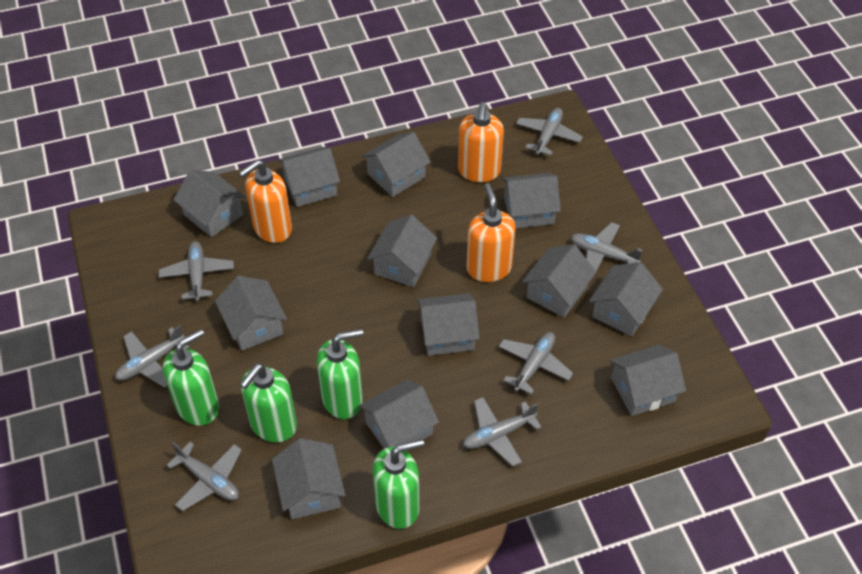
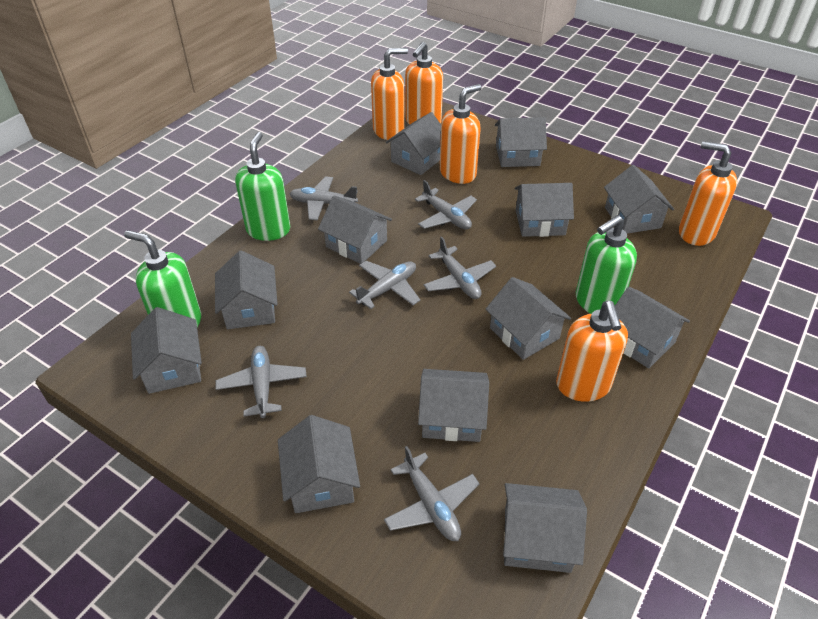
green soap dispenser: 4 -> 3
grey plane: 7 -> 6
orange soap dispenser: 3 -> 5

